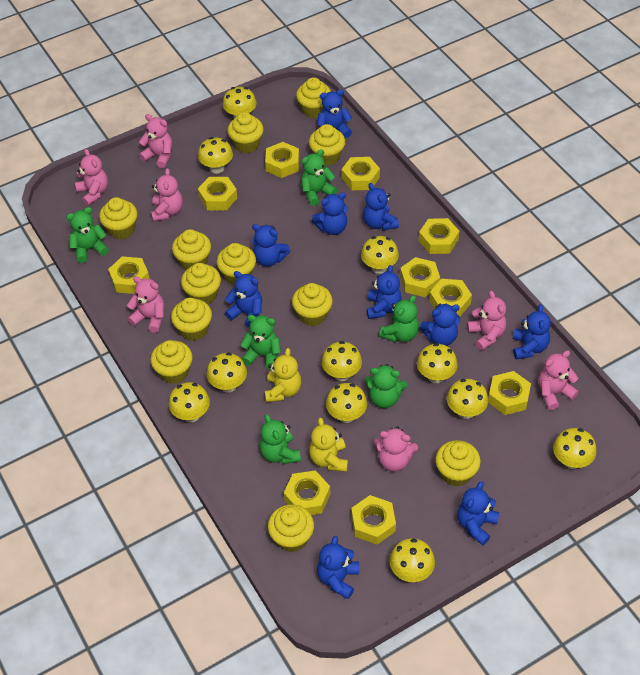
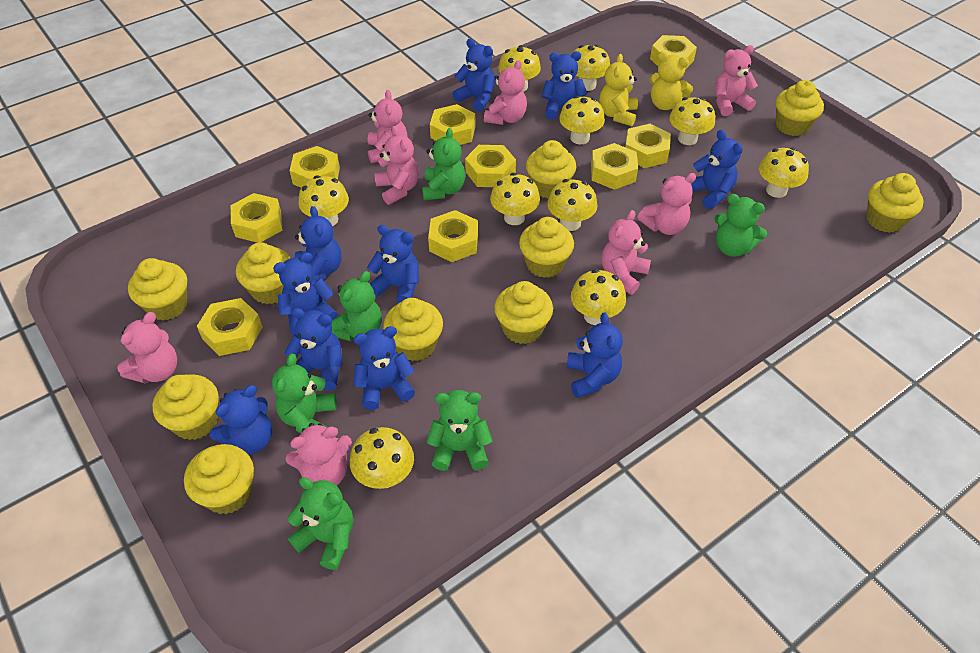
pink teddy bear: 7 -> 8
yellow cupcake: 12 -> 10
yellow mushroom: 11 -> 10
yellow nut: 10 -> 9

